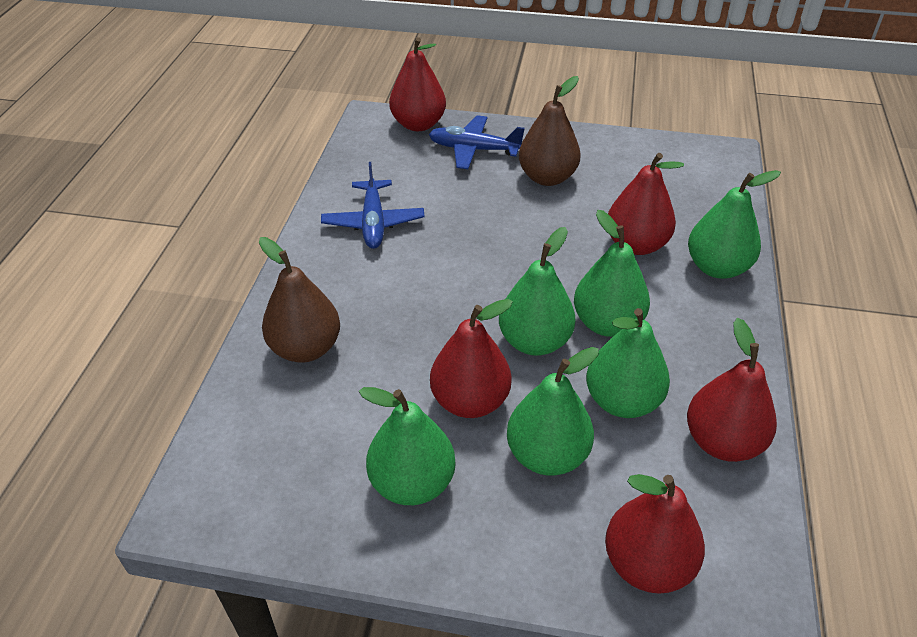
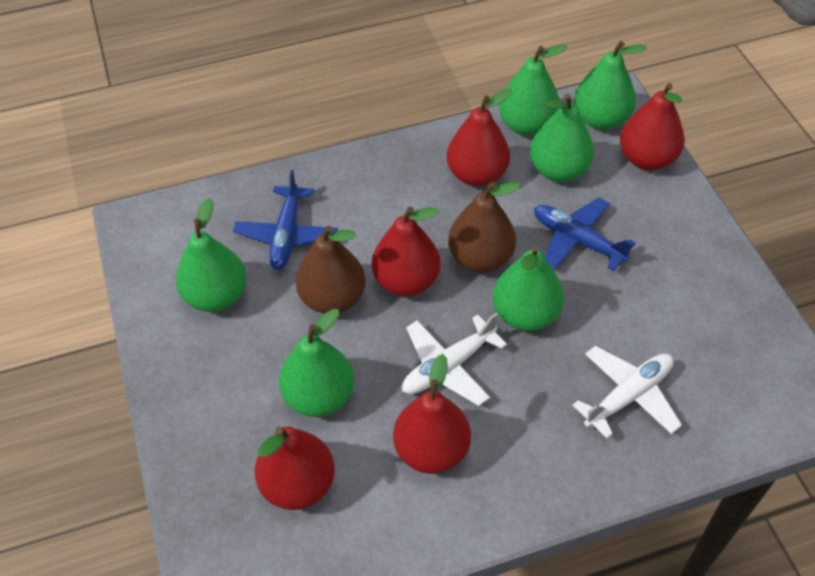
white plane: 0 -> 2

